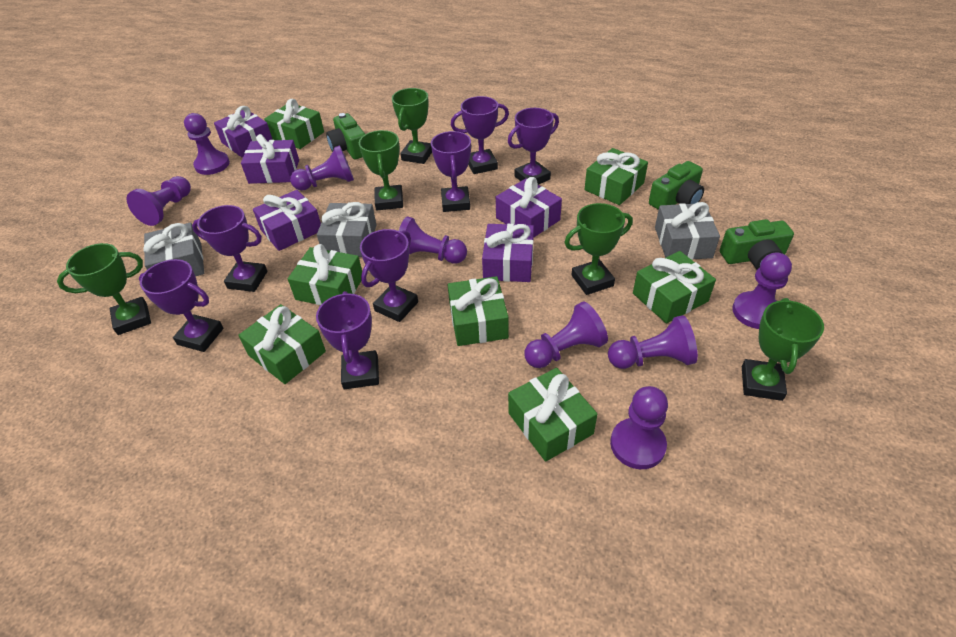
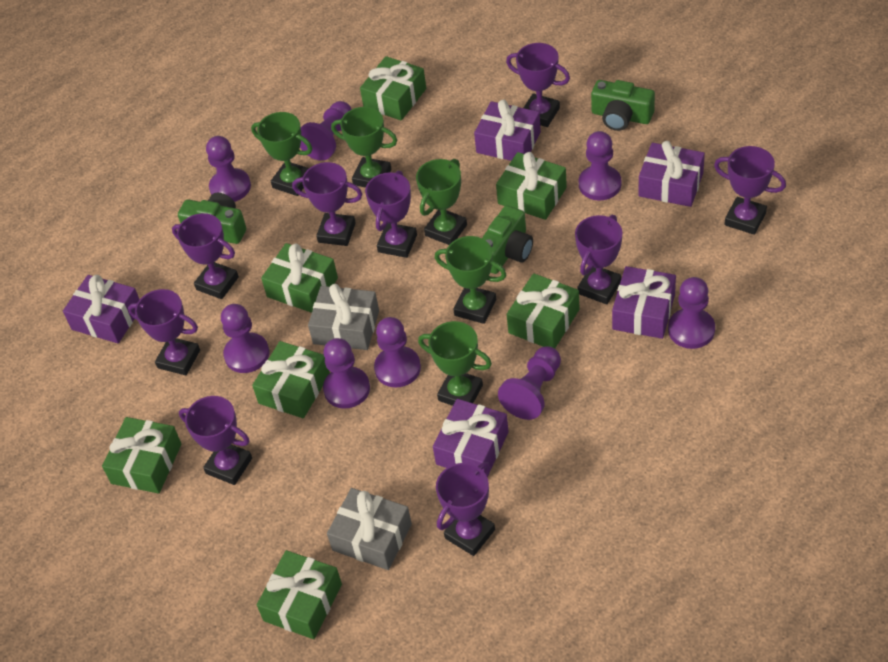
grey gift: 3 -> 2
purple trophy: 7 -> 9

